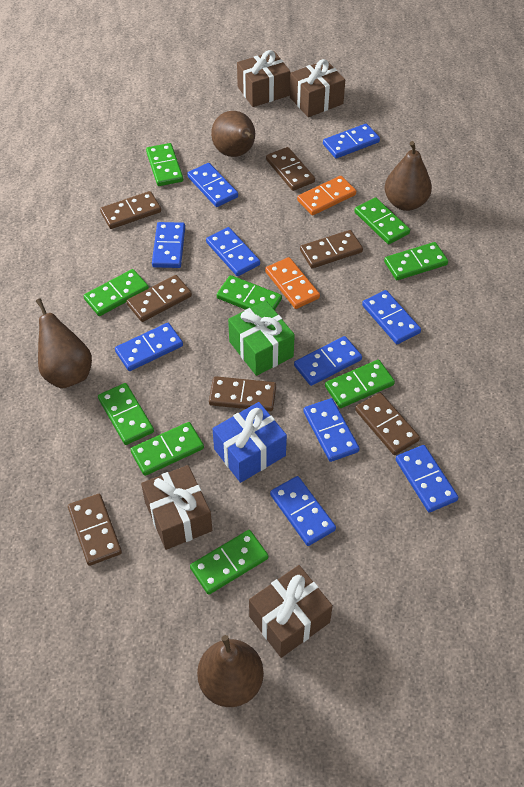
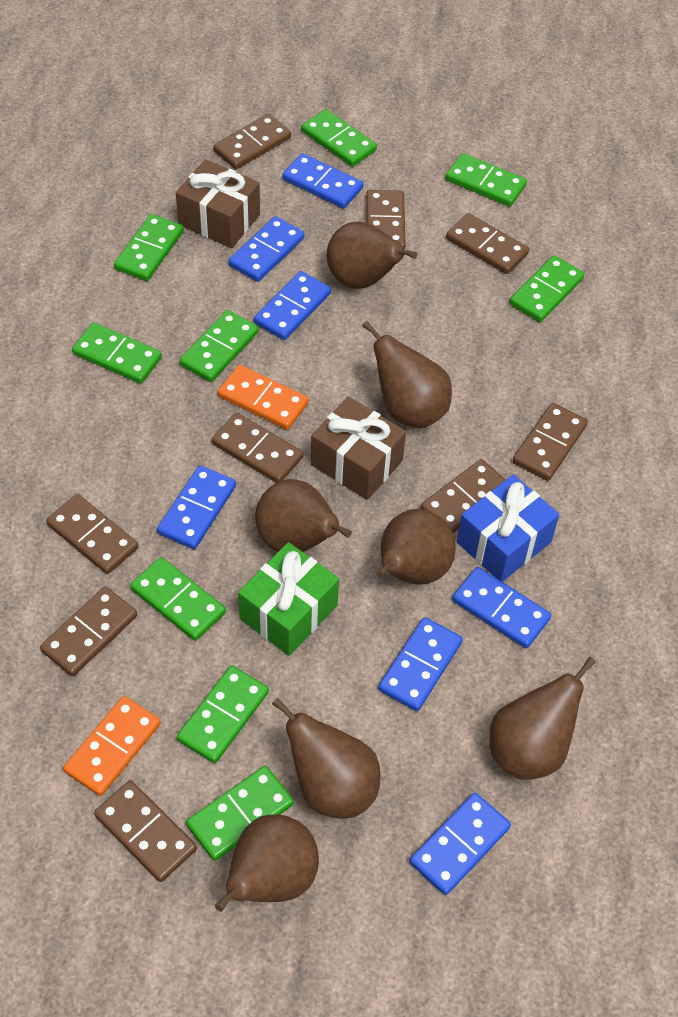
blue domino: 10 -> 7
brown domino: 7 -> 9
brown gift: 4 -> 2
brown pear: 4 -> 7

